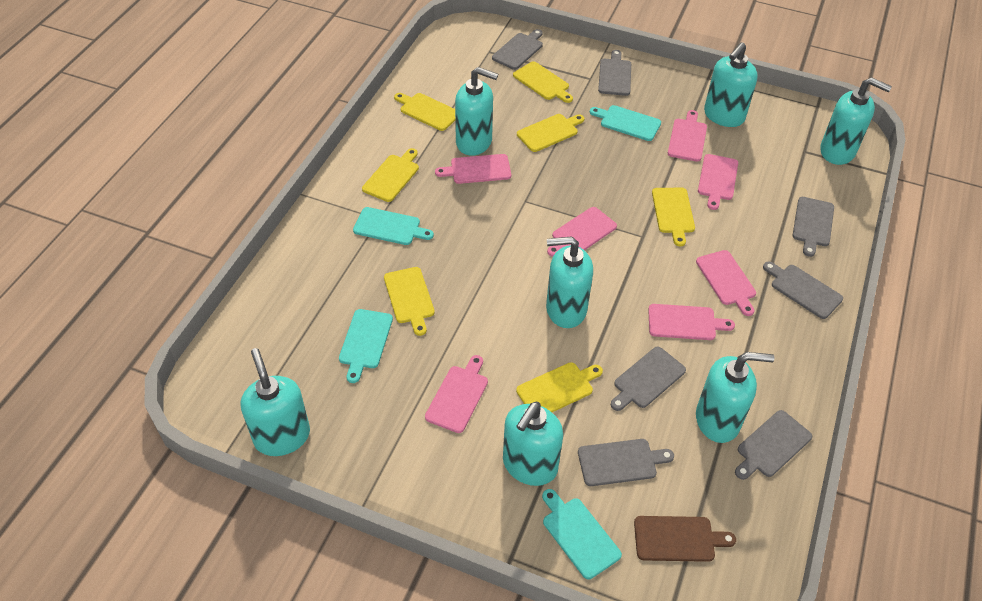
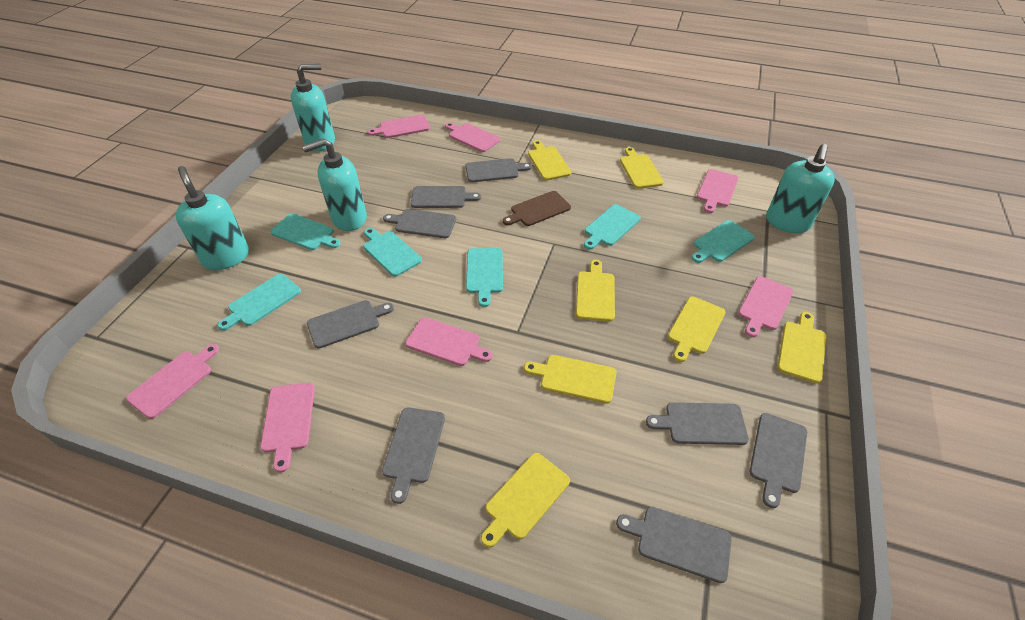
grey cutting board: 7 -> 8
turquoise cutting board: 4 -> 6
turquoise soap dispenser: 7 -> 4

